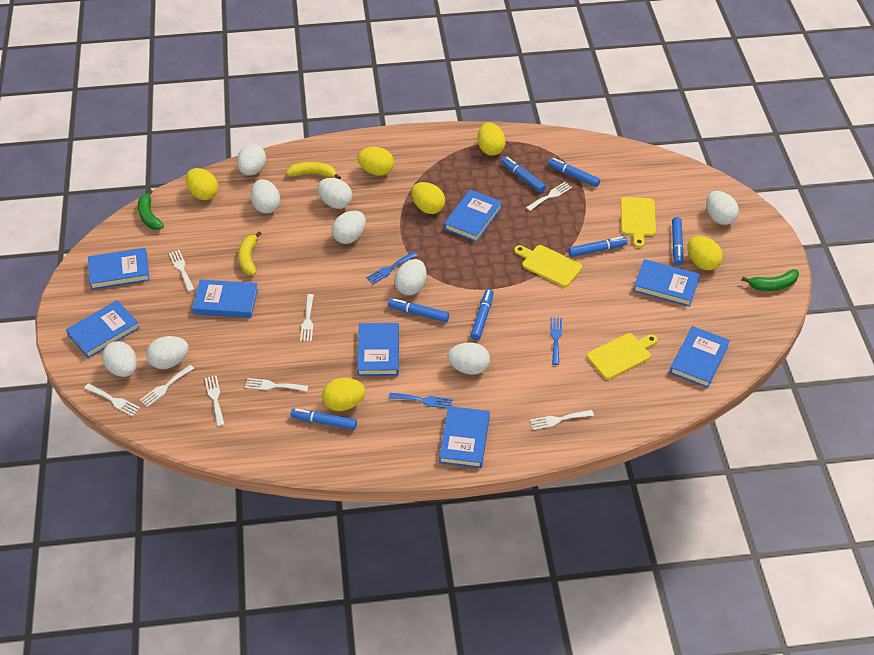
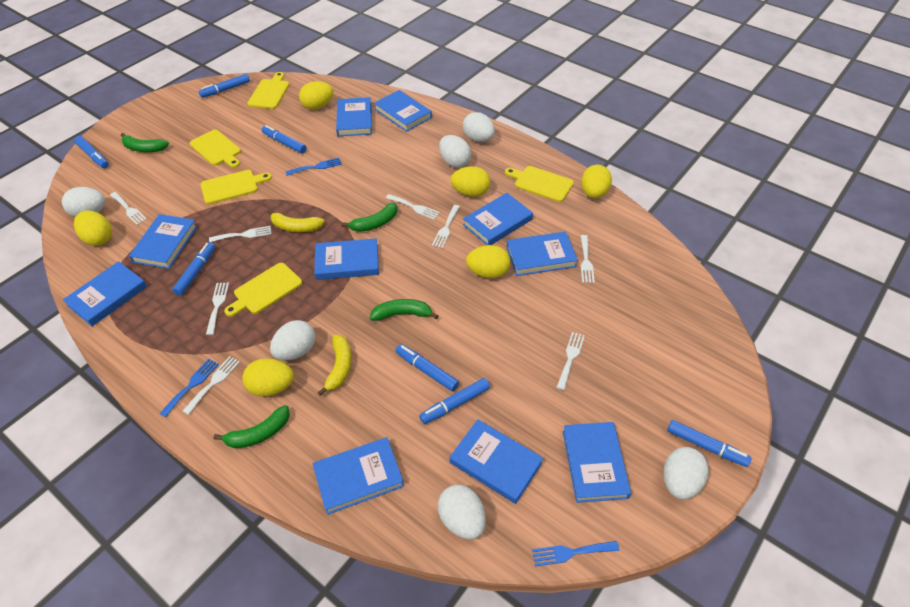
blue book: 8 -> 10
green banana: 2 -> 4
white egg: 9 -> 6
yellow cutting board: 3 -> 5

